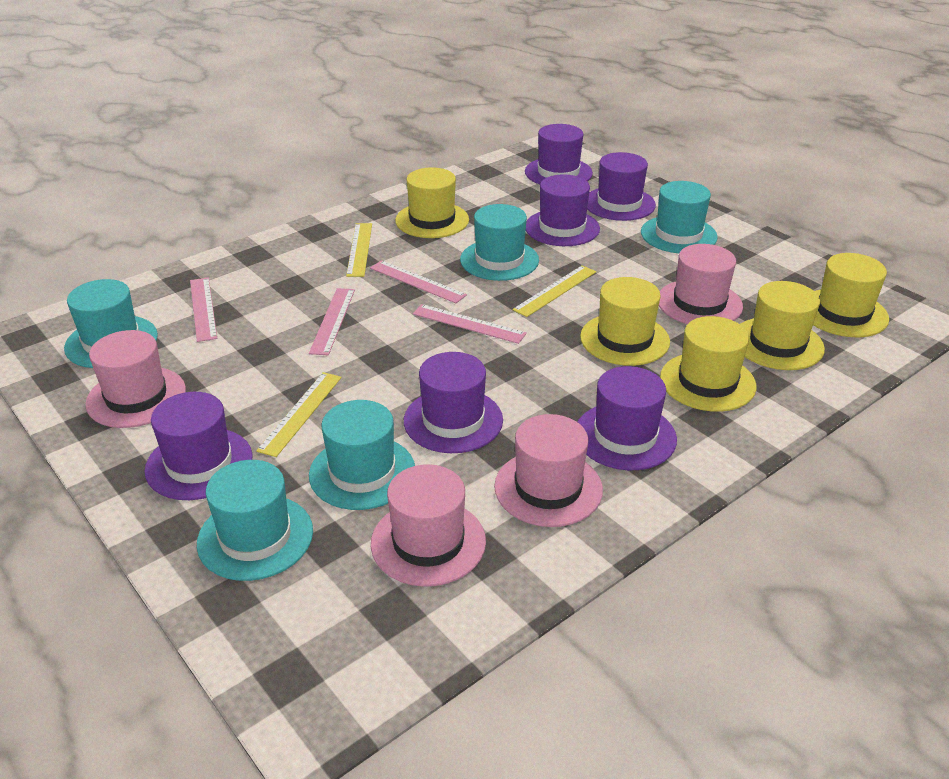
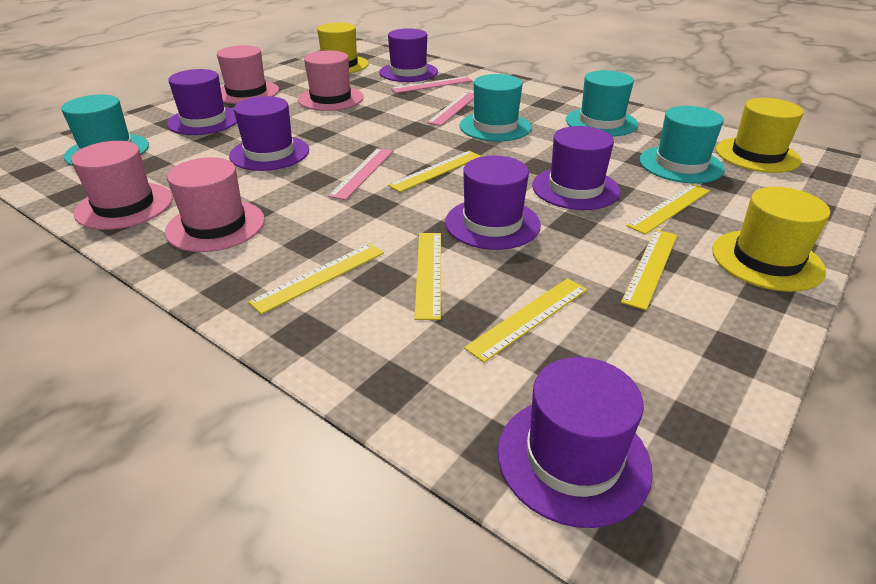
pink ruler: 4 -> 3
turquoise hat: 5 -> 4
yellow hat: 5 -> 3
yellow ruler: 3 -> 6

